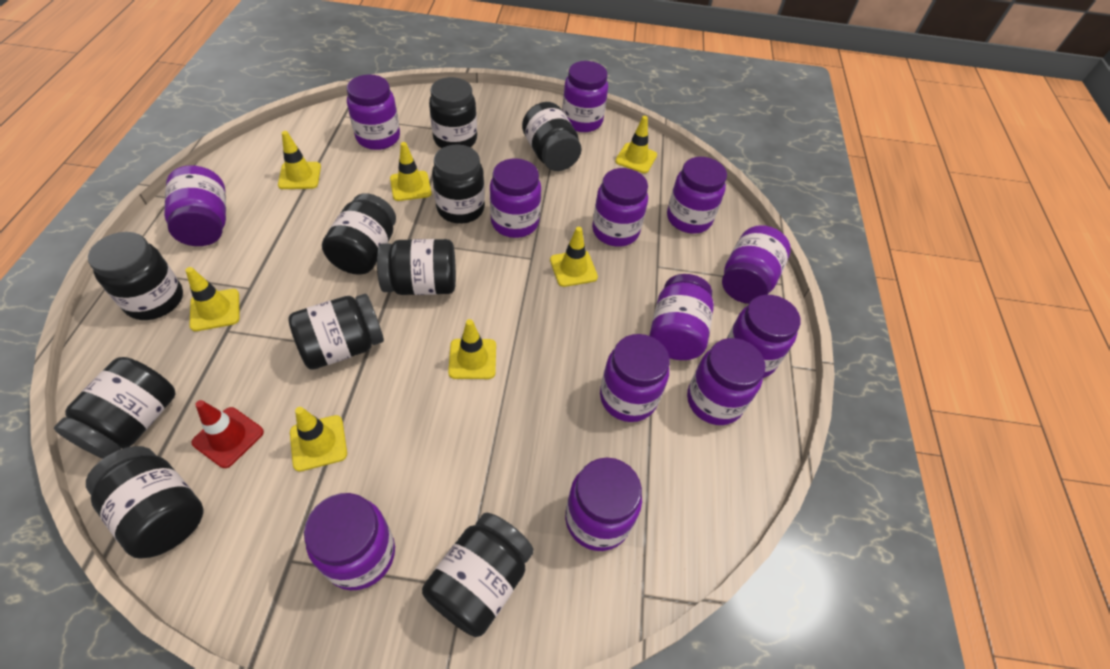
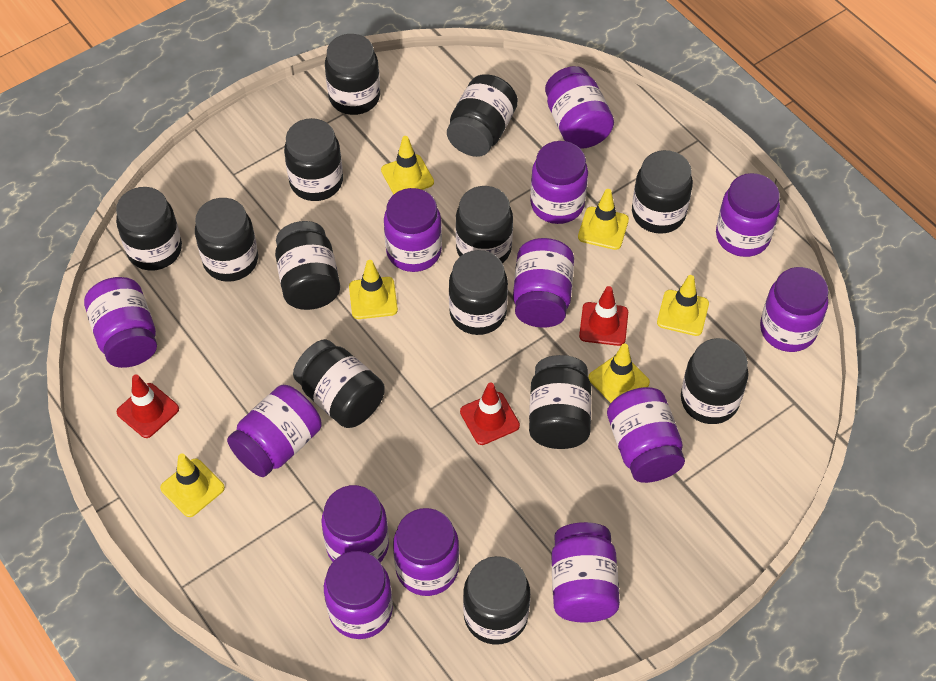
black jar: 10 -> 13
red traffic cone: 1 -> 3
yellow traffic cone: 7 -> 6

